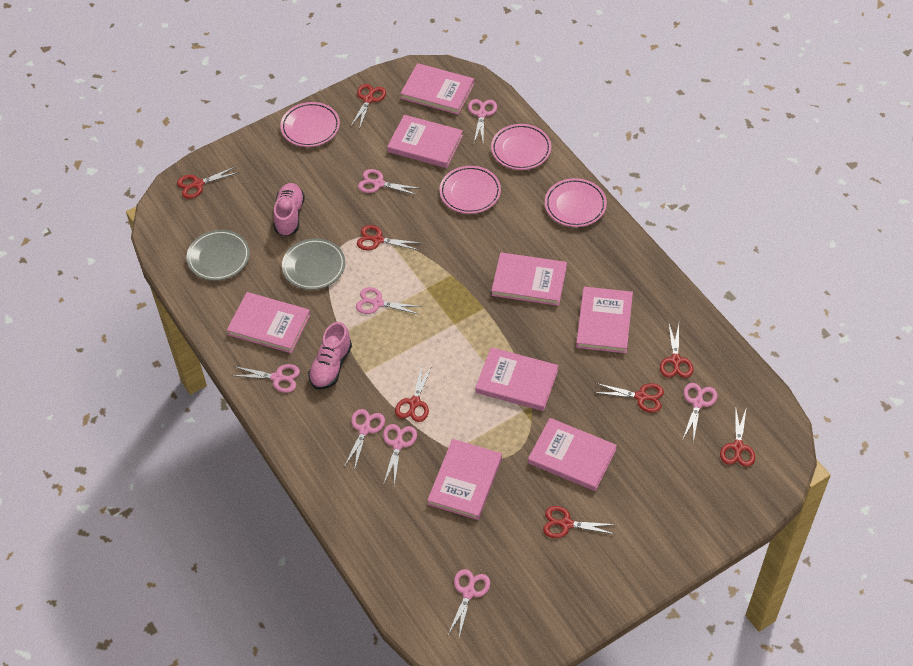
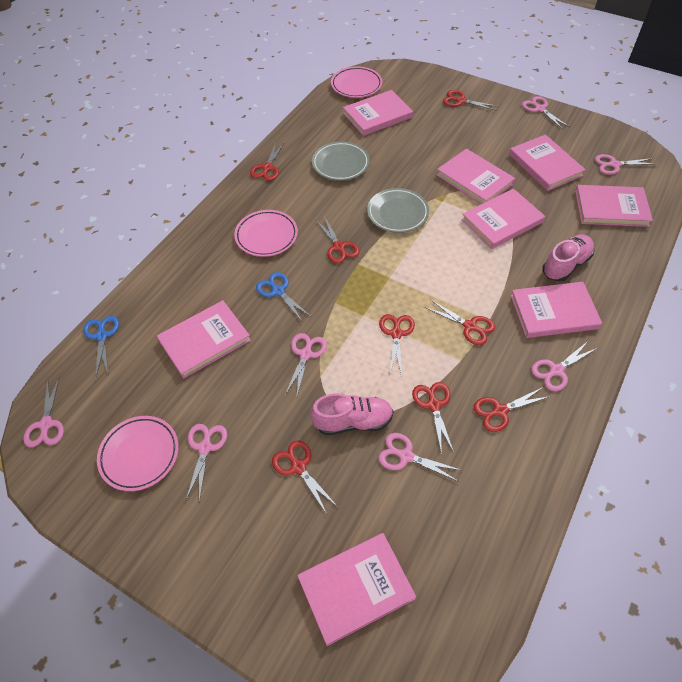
blue scissors: 0 -> 2
pink plate: 4 -> 3
pink scissors: 8 -> 7

